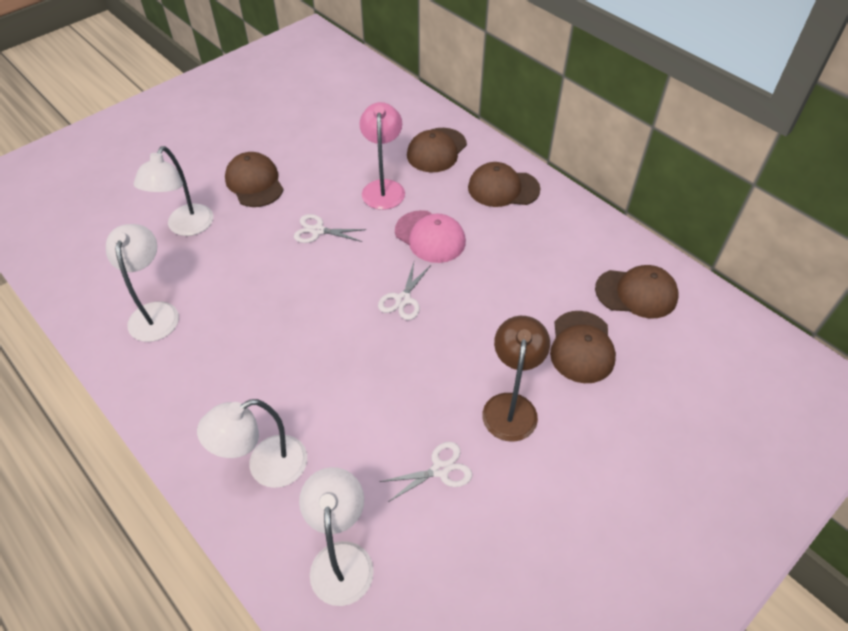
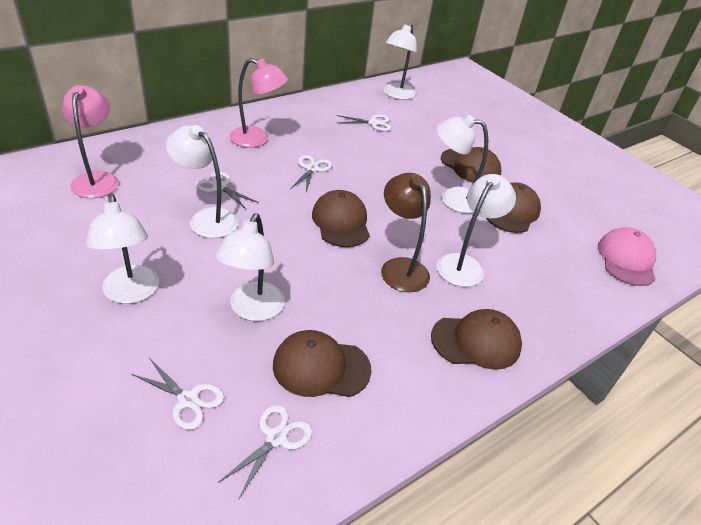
pink lamp: 1 -> 2
white lamp: 4 -> 6
white scissors: 3 -> 5

